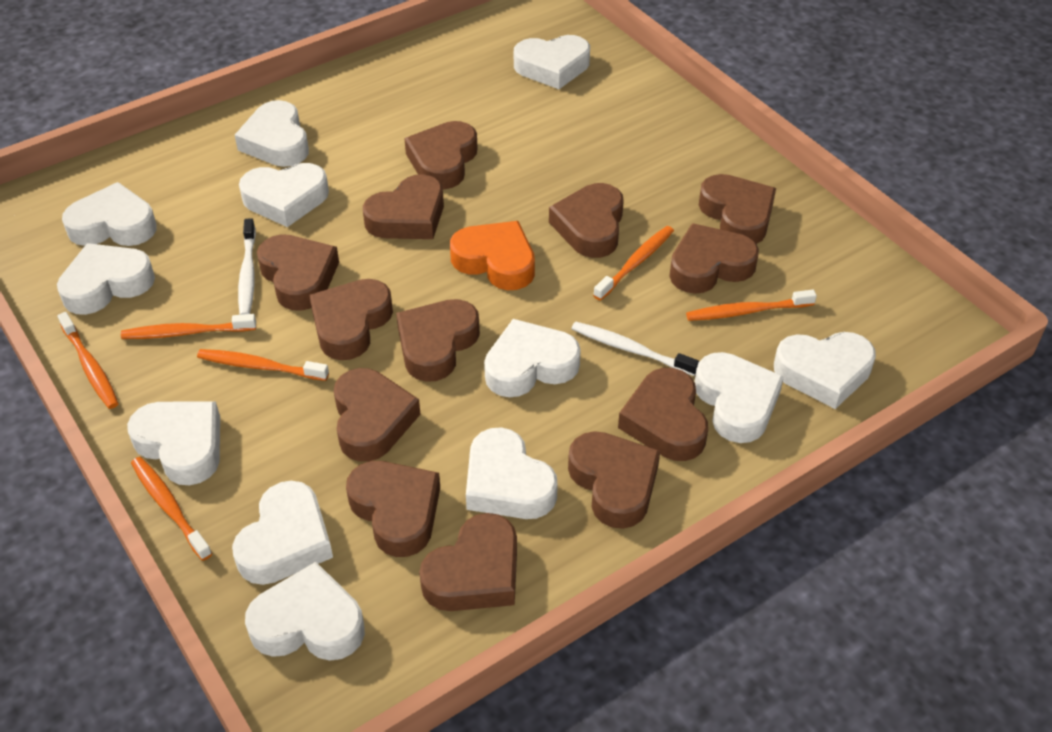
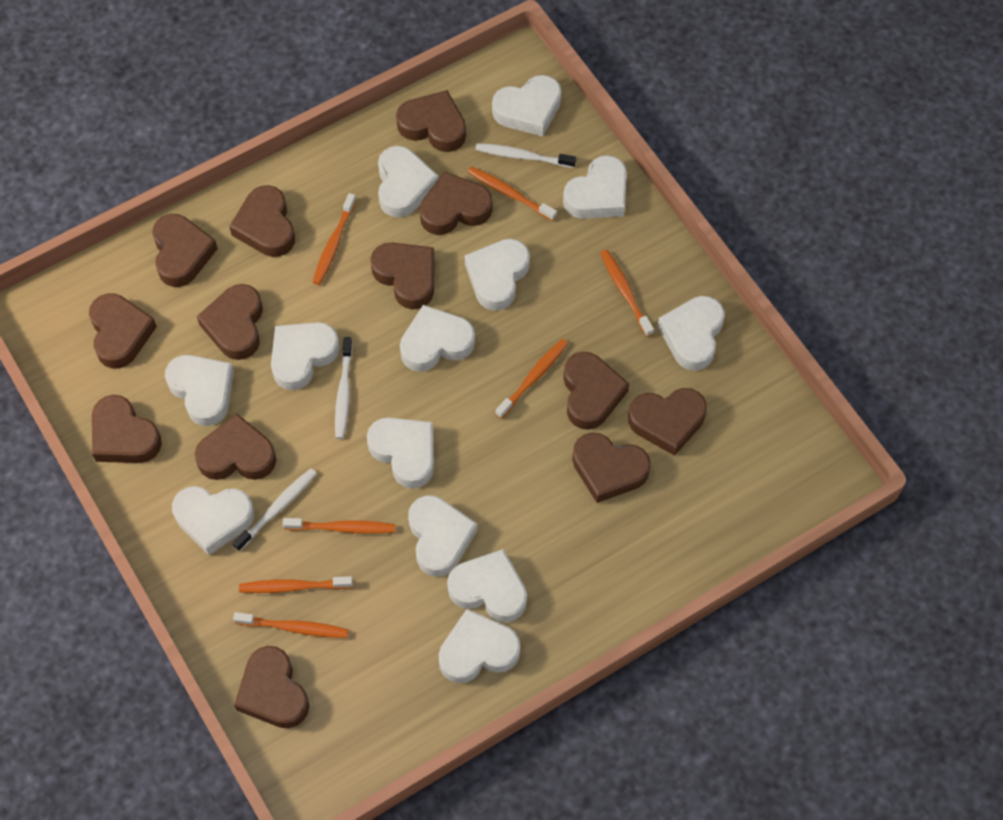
orange heart: 1 -> 0
orange toothbrush: 6 -> 7
white heart: 12 -> 13
white toothbrush: 2 -> 3

